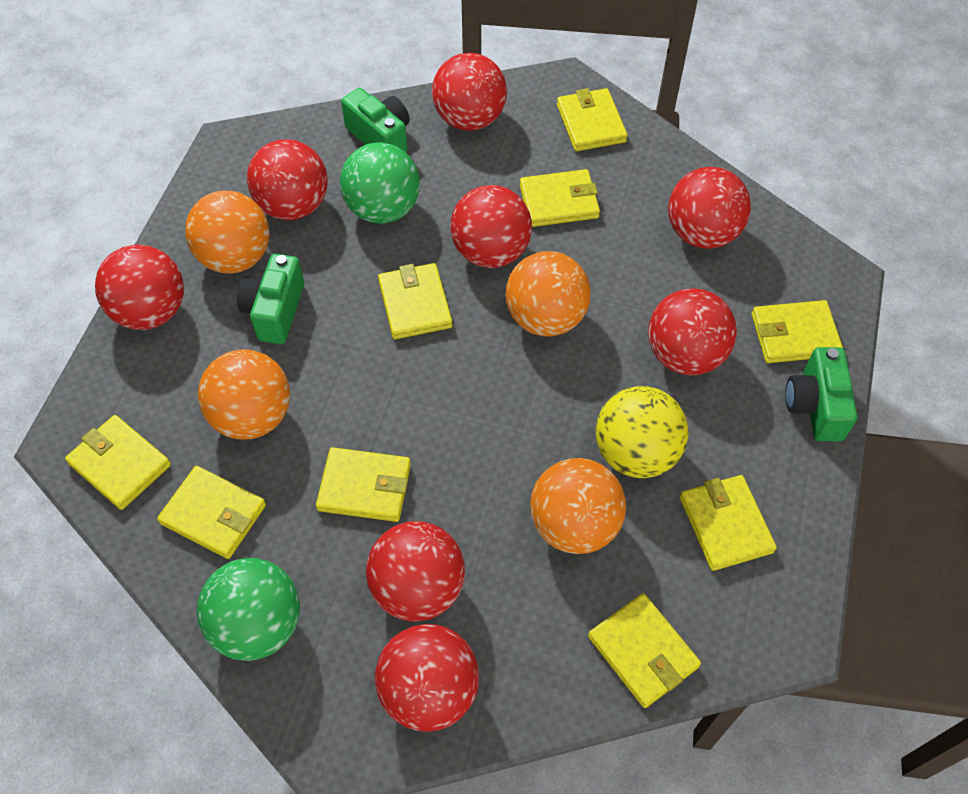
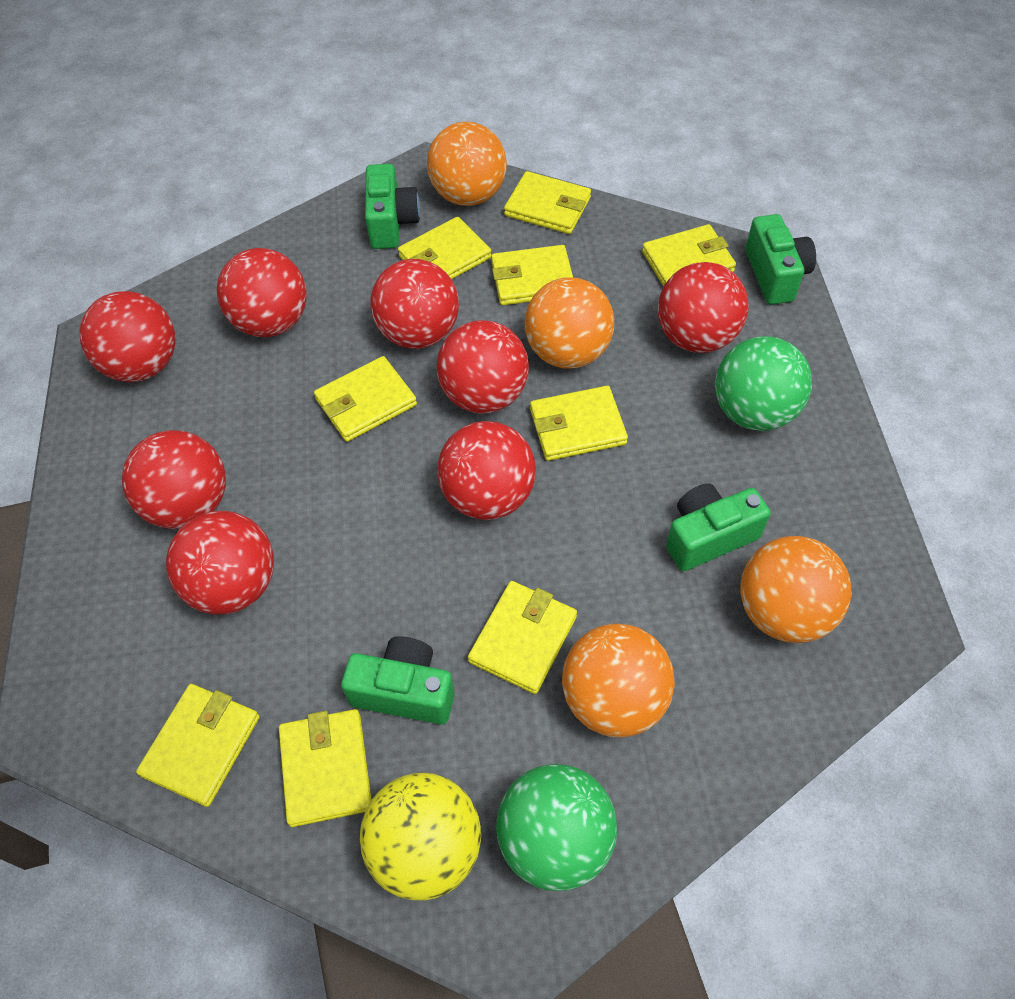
green camera: 3 -> 4

